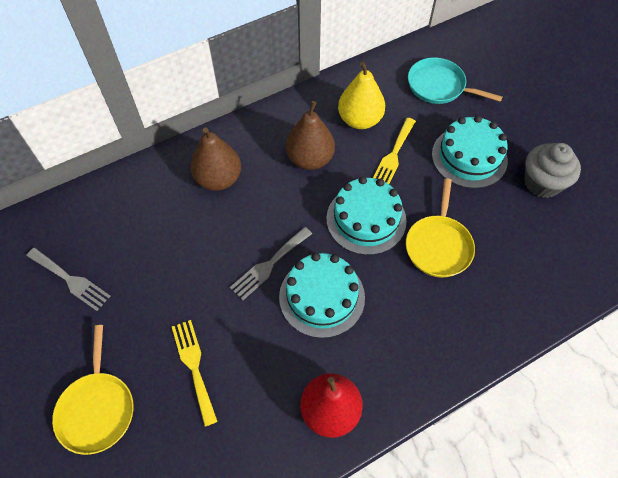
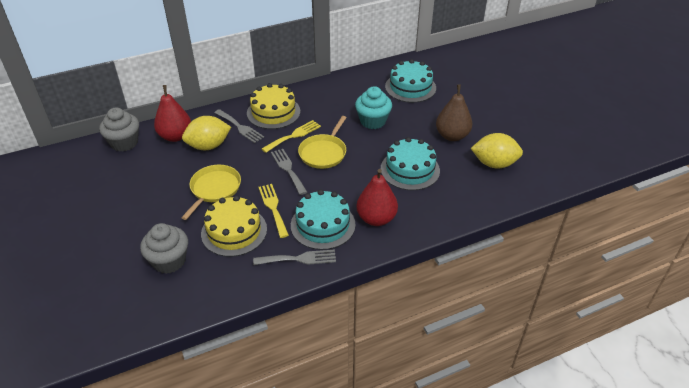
brown pear: 2 -> 1
grey cupcake: 1 -> 2
grey fork: 2 -> 3
red pear: 1 -> 2
turquoise cupcake: 0 -> 1
turquoise pan: 1 -> 0
yellow cake: 0 -> 2
yellow lemon: 0 -> 2
yellow pear: 1 -> 0

